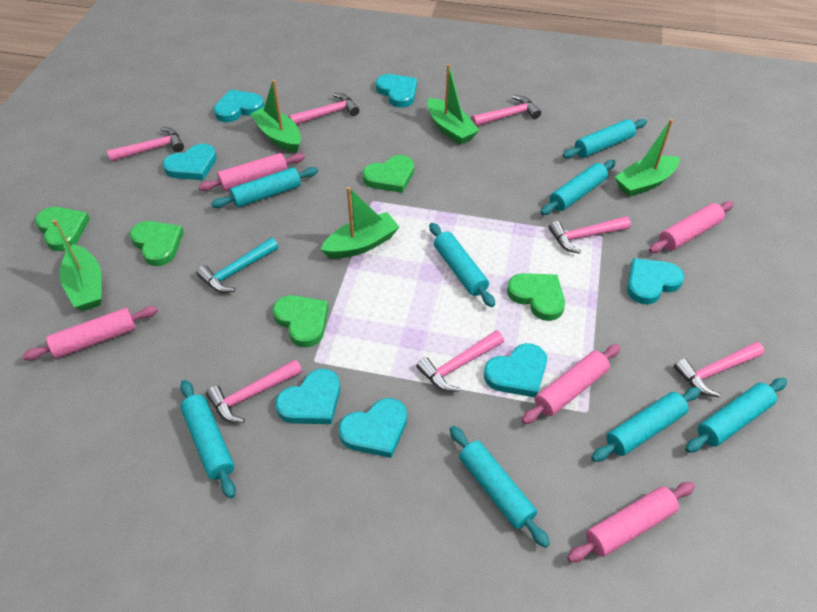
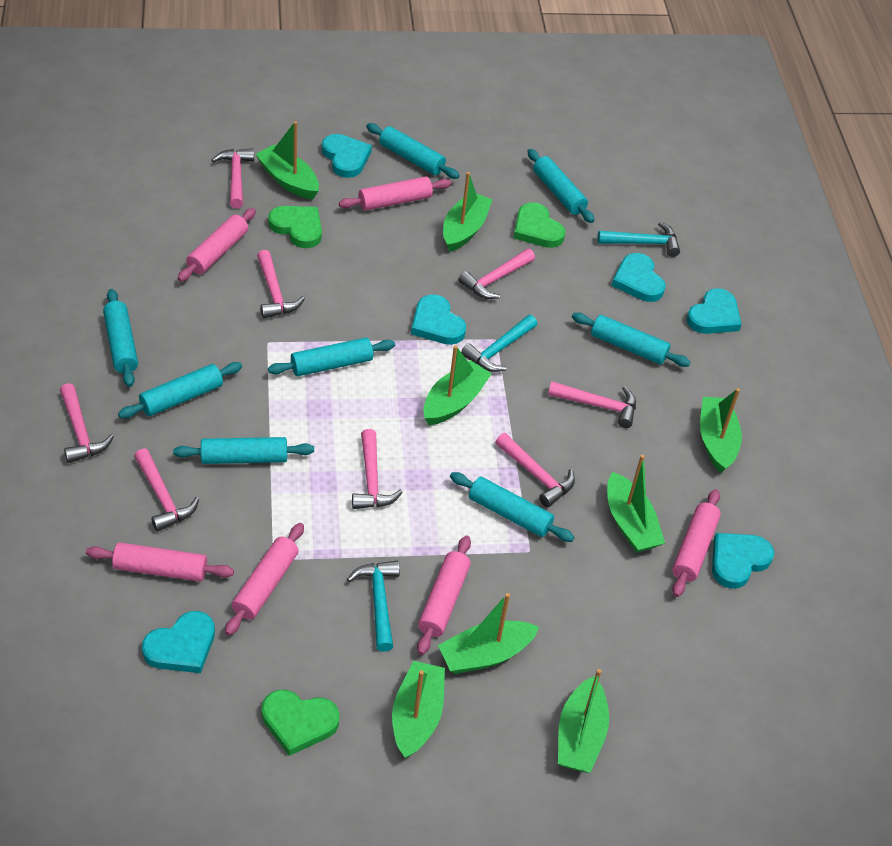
green boat: 5 -> 8
green heart: 5 -> 3
pink hammer: 7 -> 8
pink rolling pin: 5 -> 6
turquoise hammer: 1 -> 3
turquoise heart: 7 -> 6

